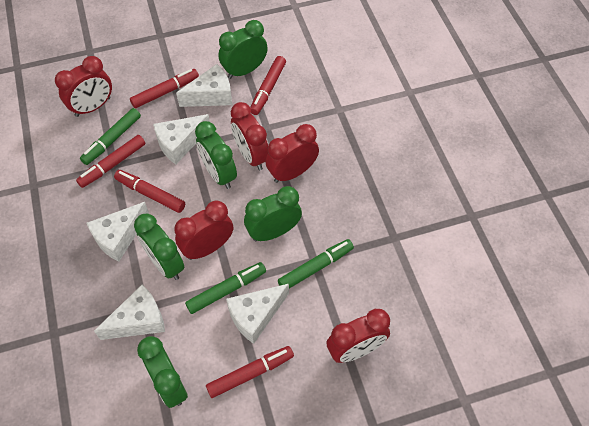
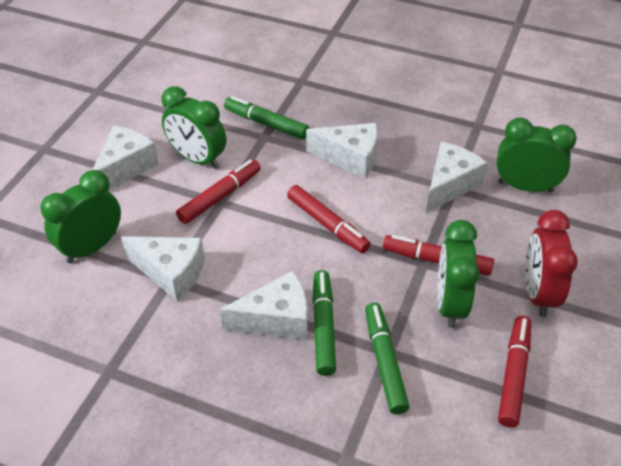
green clock: 5 -> 4
red clock: 5 -> 1
red marker: 5 -> 4

